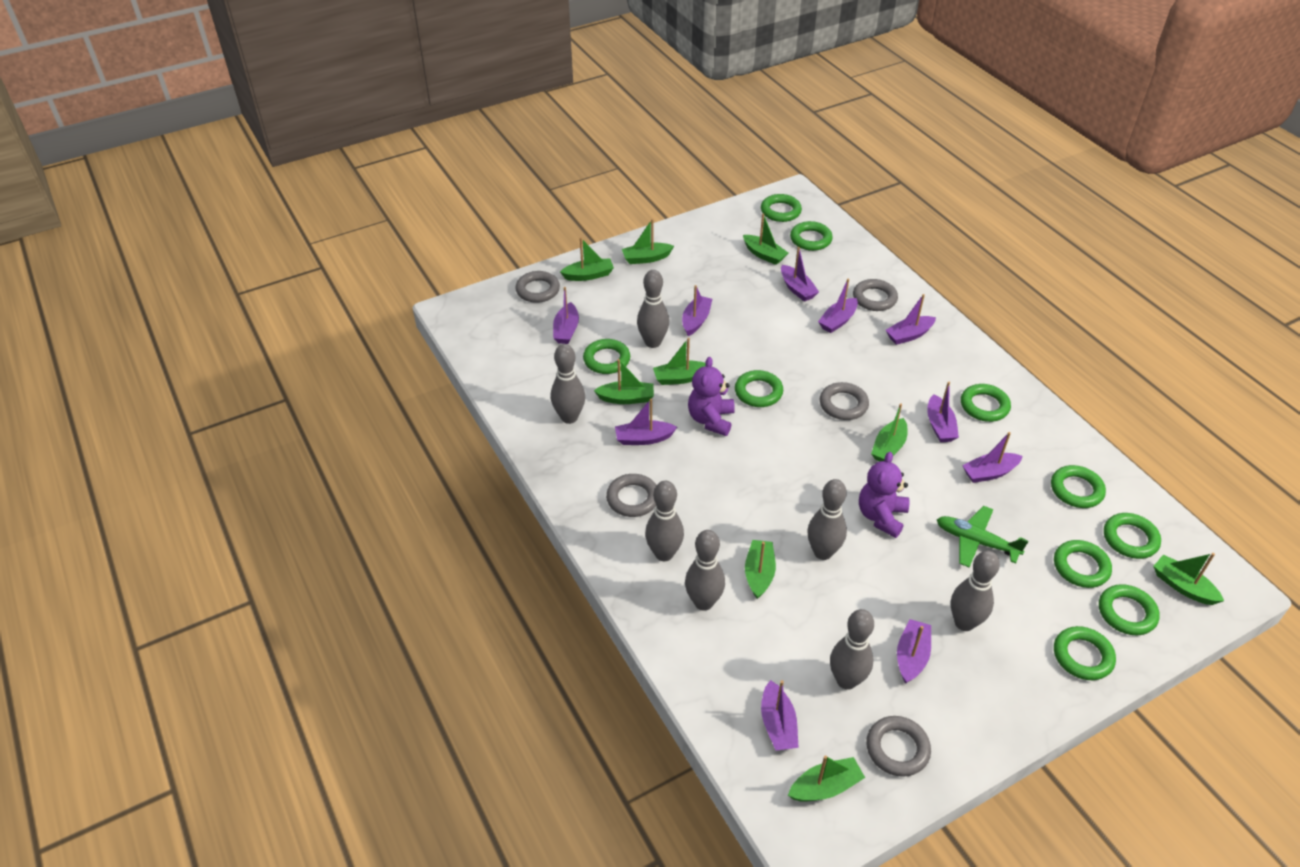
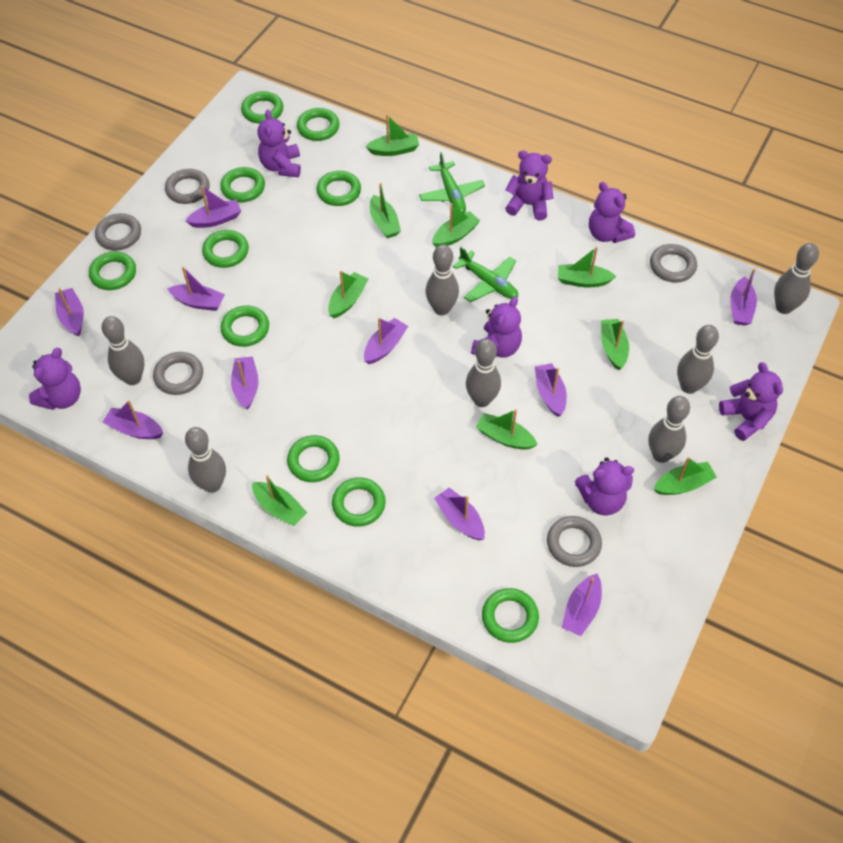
green plane: 1 -> 2
purple teddy bear: 2 -> 7

